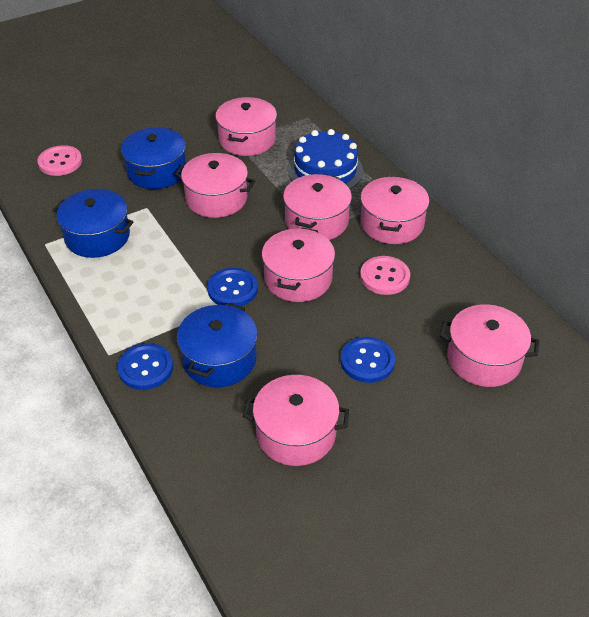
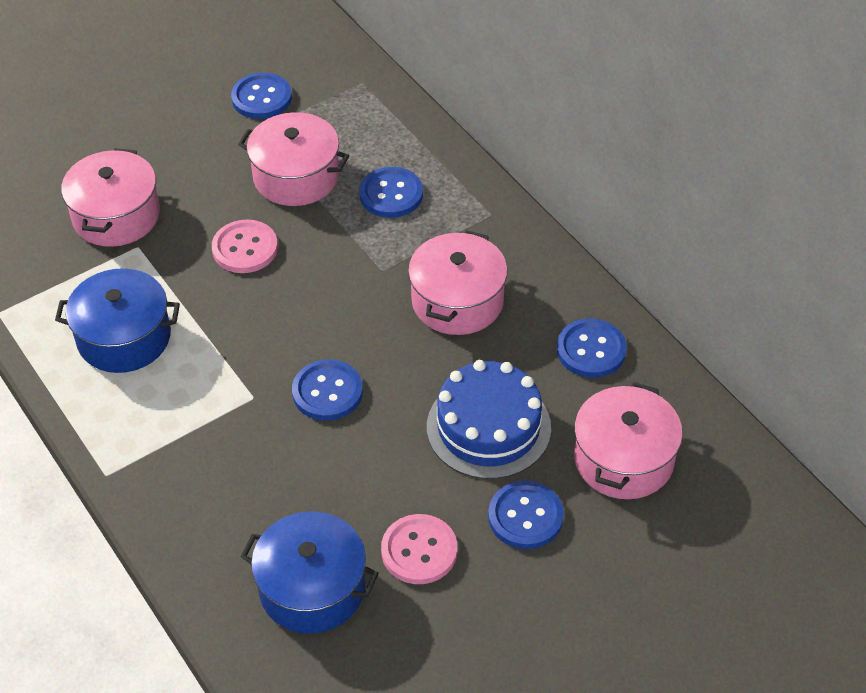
blue button: 3 -> 5
blue pot: 3 -> 2
pink pot: 7 -> 4

